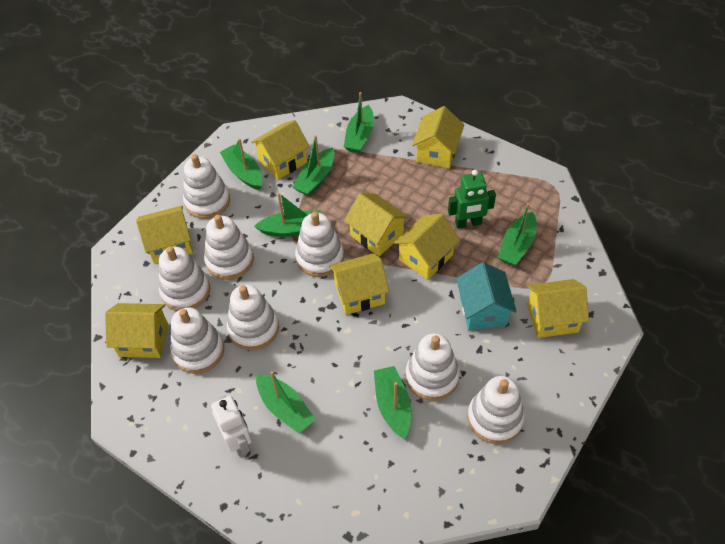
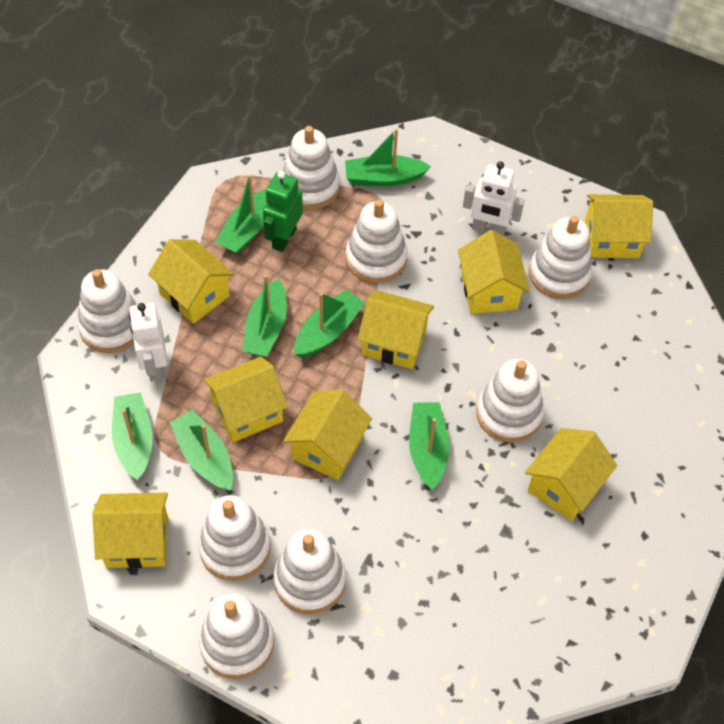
turquoise house: 1 -> 0
white robot: 1 -> 2

